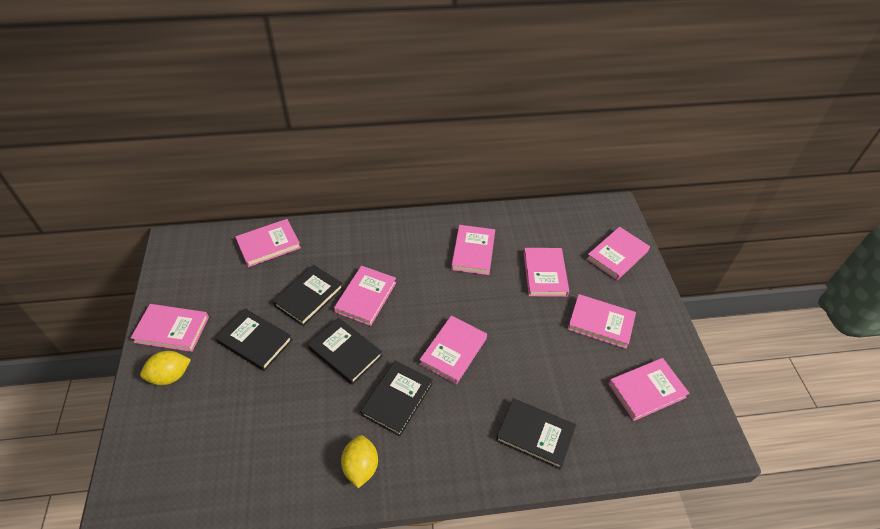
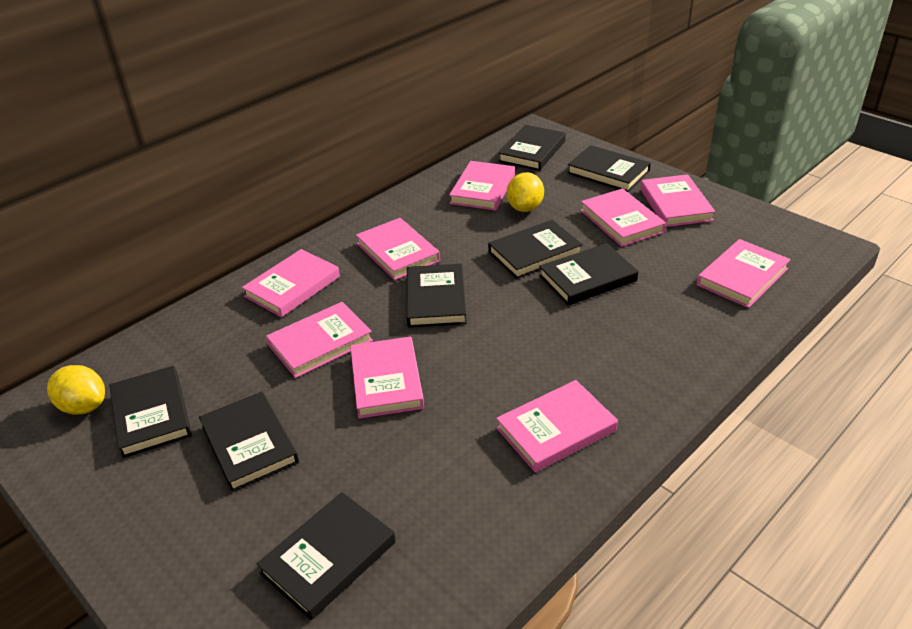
black book: 5 -> 8

